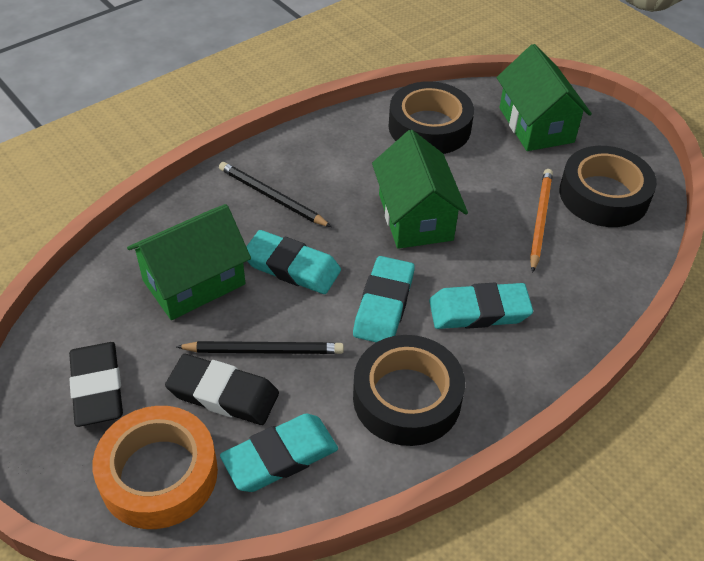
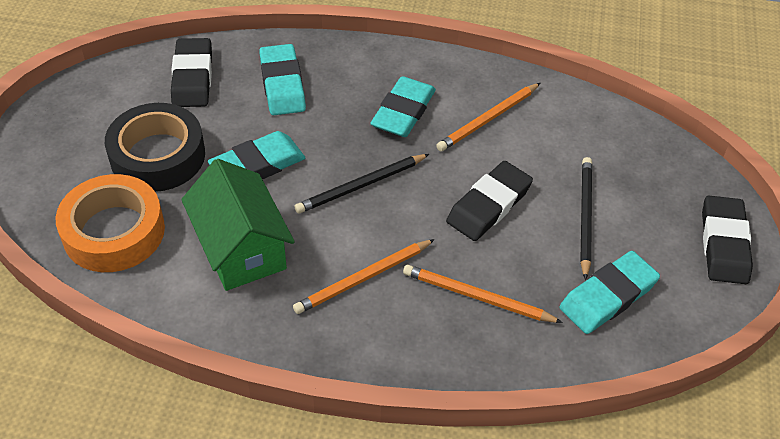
black eraser: 2 -> 3
black tape: 3 -> 1
green house: 3 -> 1
orange pencil: 1 -> 3

